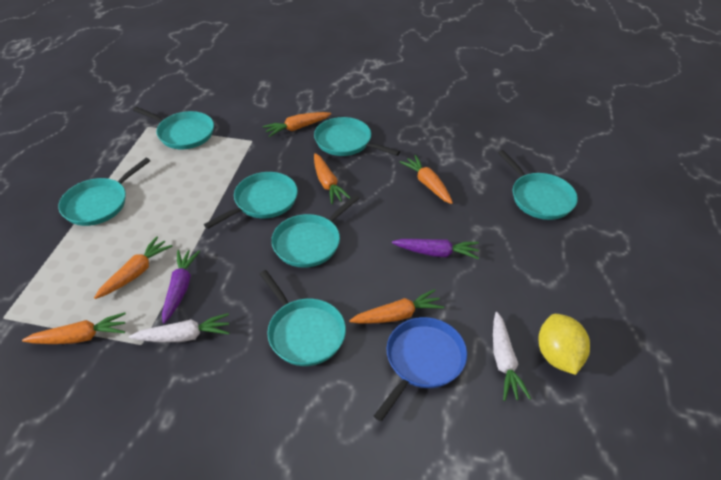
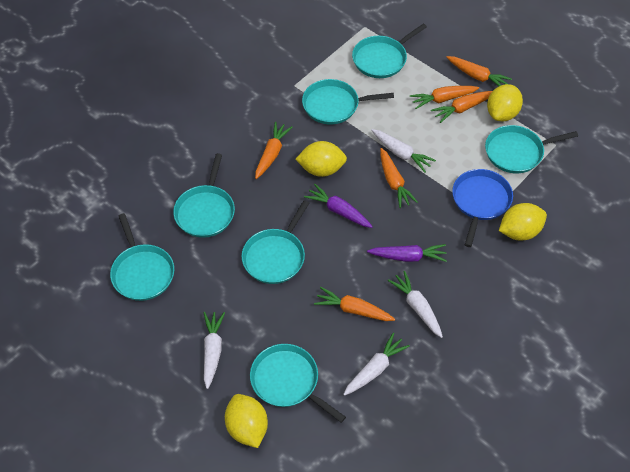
white carrot: 2 -> 4
yellow lemon: 1 -> 4

